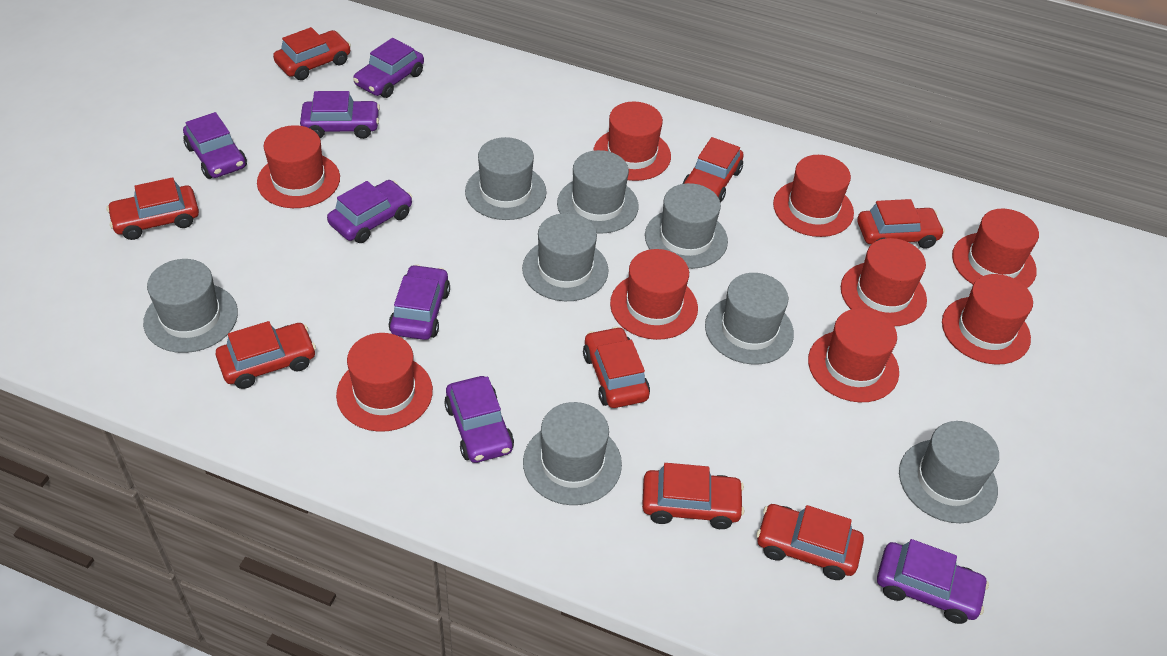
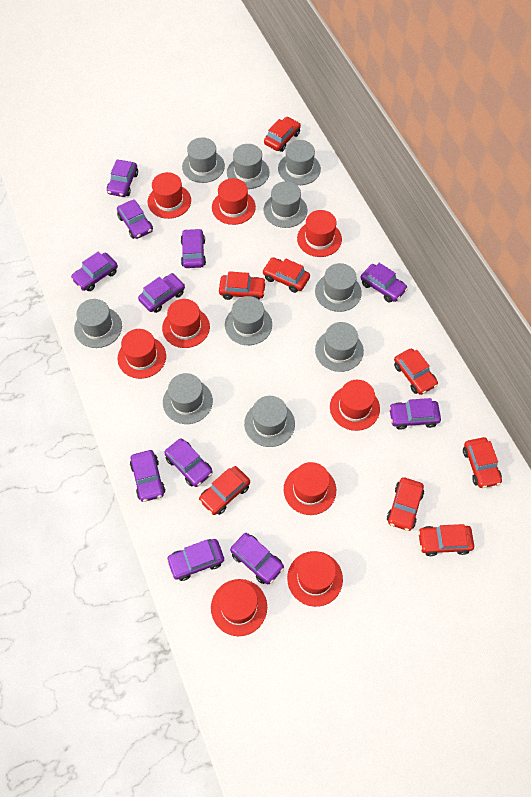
grey hat: 8 -> 10
purple car: 7 -> 11

